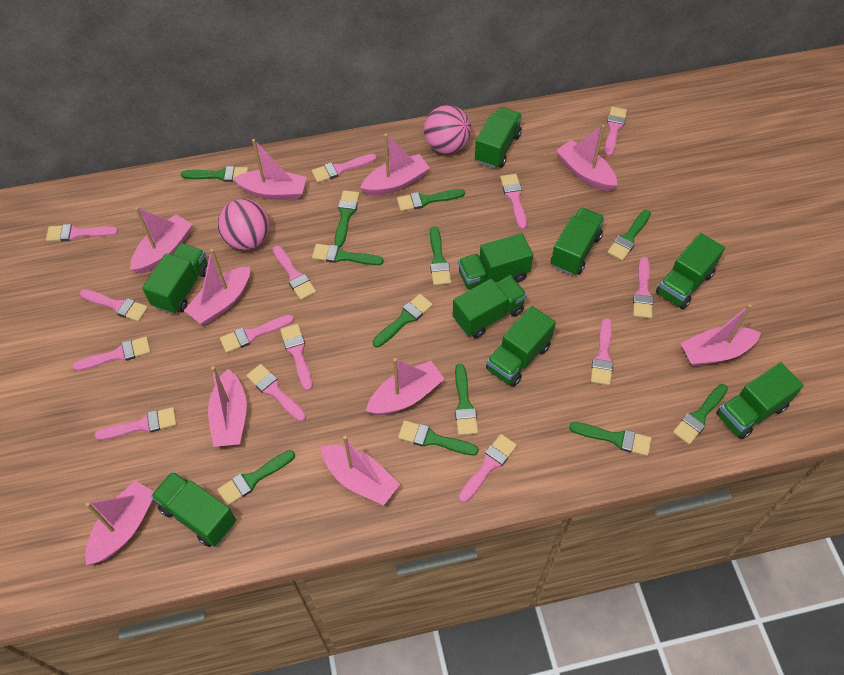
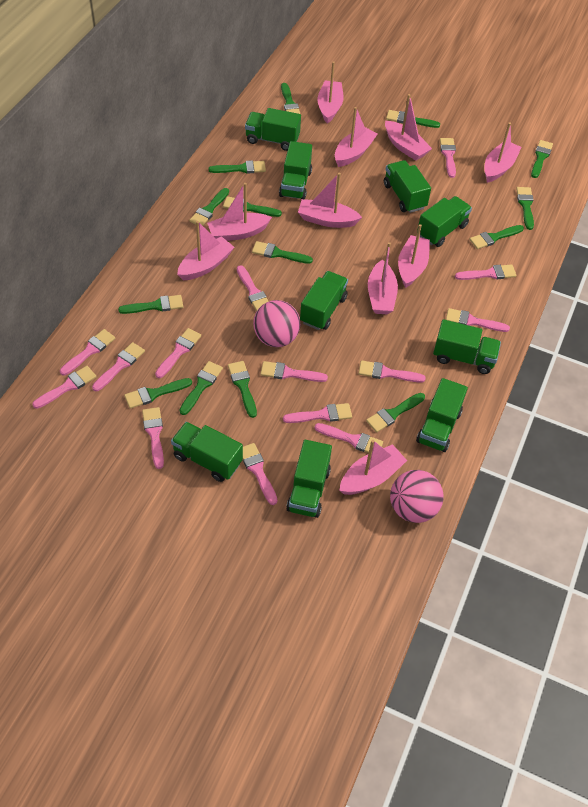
green brush: 12 -> 14

